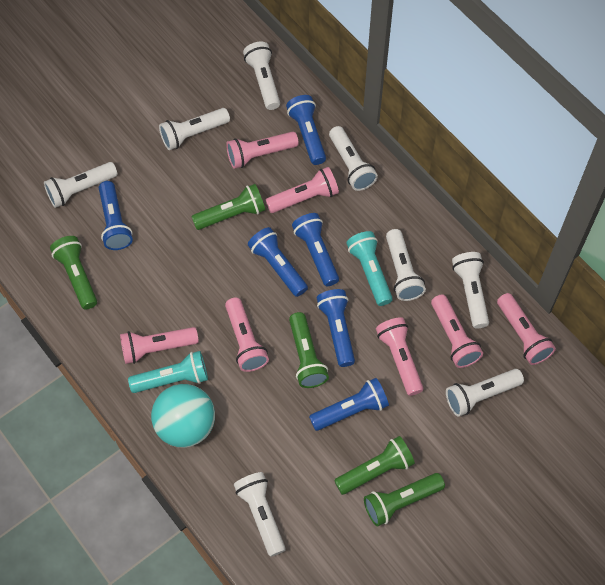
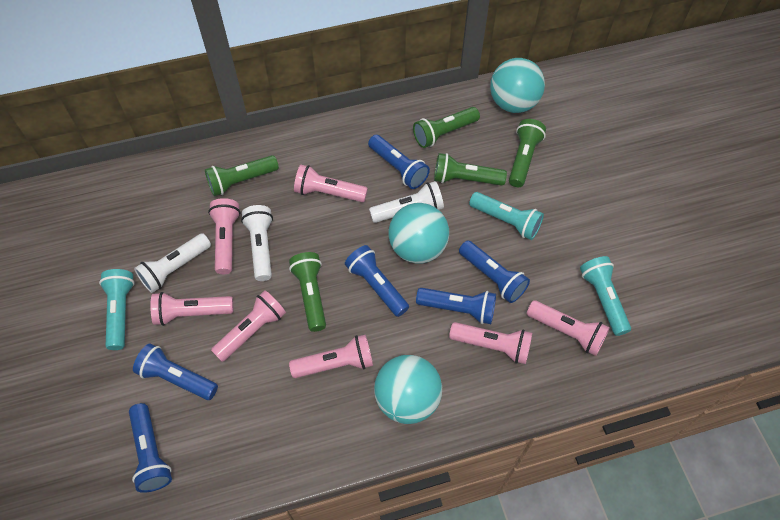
turquoise ball: 1 -> 3
turquoise flashlight: 2 -> 3
white flashlight: 8 -> 3

